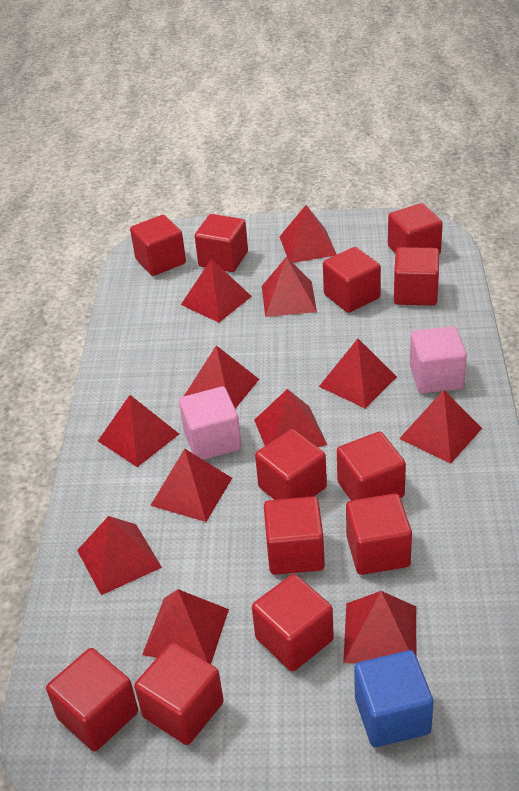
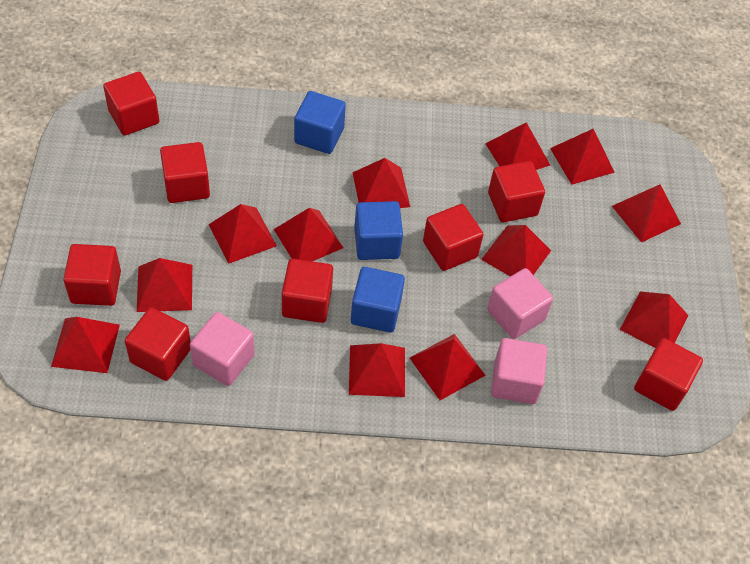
blue cube: 1 -> 3
pink cube: 2 -> 3
red cube: 12 -> 8

